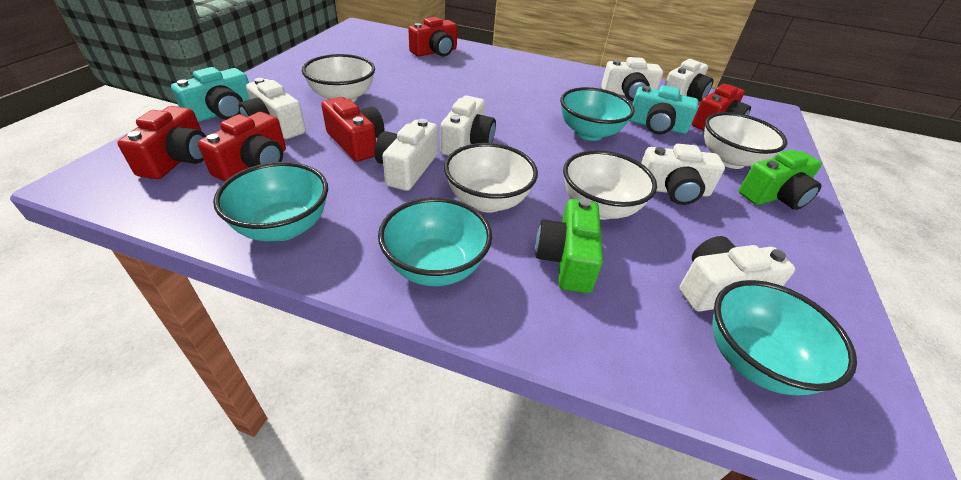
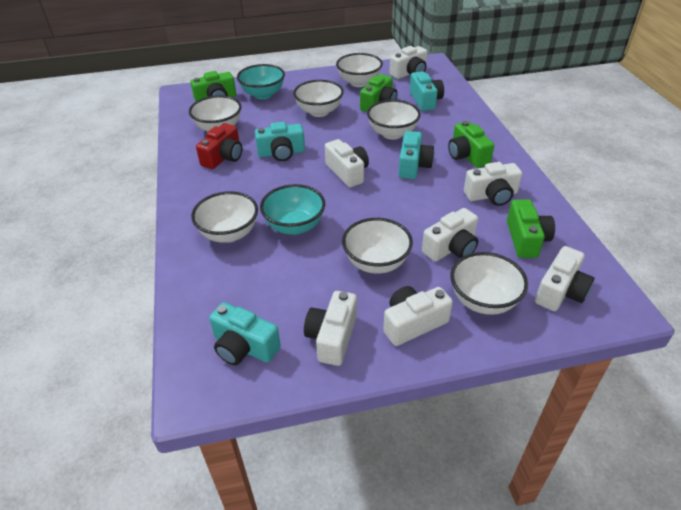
green camera: 2 -> 4
red camera: 5 -> 1
turquoise bowl: 4 -> 2
turquoise camera: 2 -> 4
white bowl: 4 -> 7

